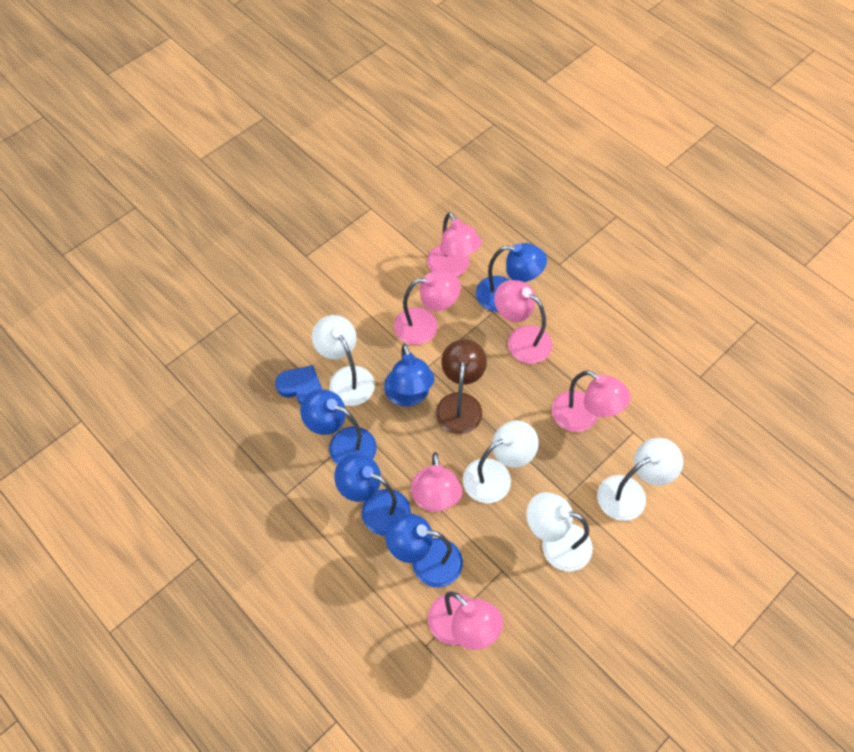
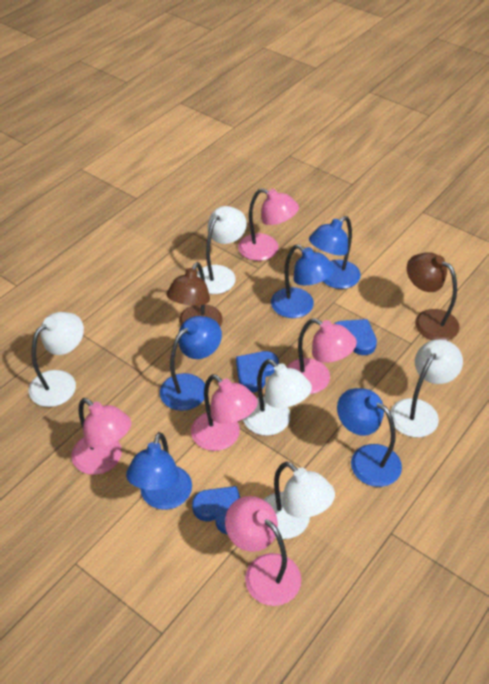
blue heart: 1 -> 3
brown lamp: 1 -> 2
pink lamp: 6 -> 5
white lamp: 4 -> 5

